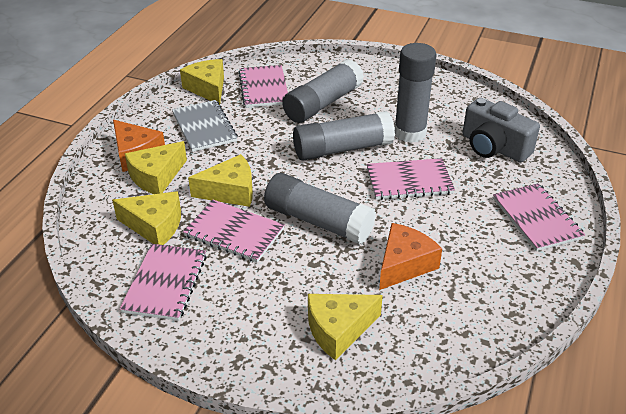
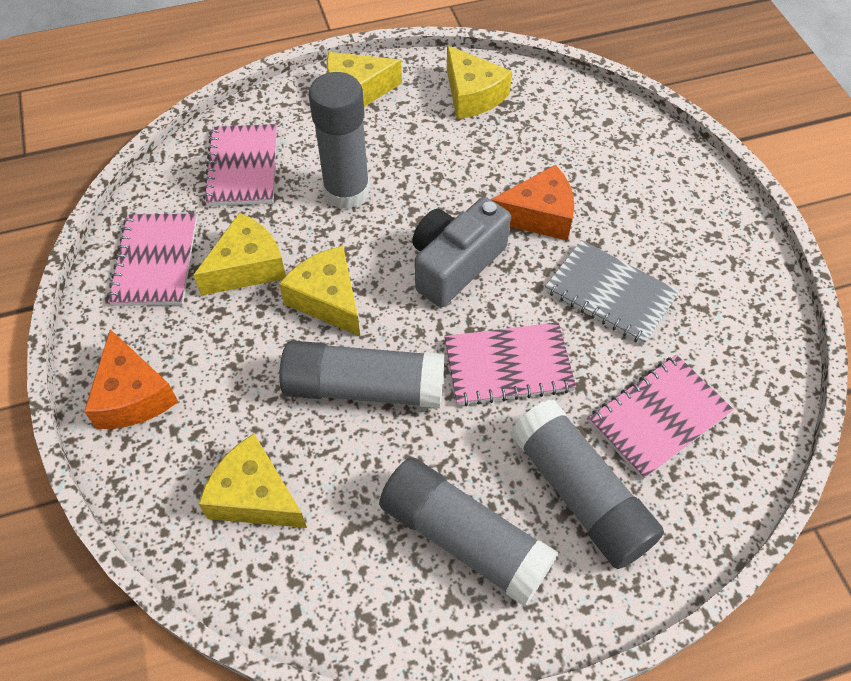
pink notebook: 5 -> 4

